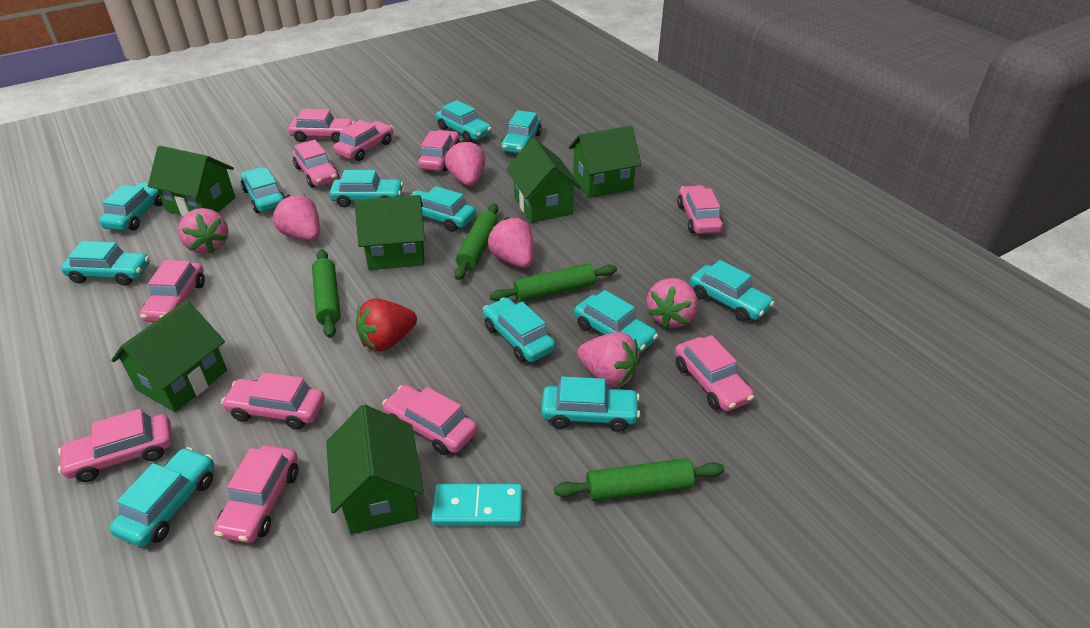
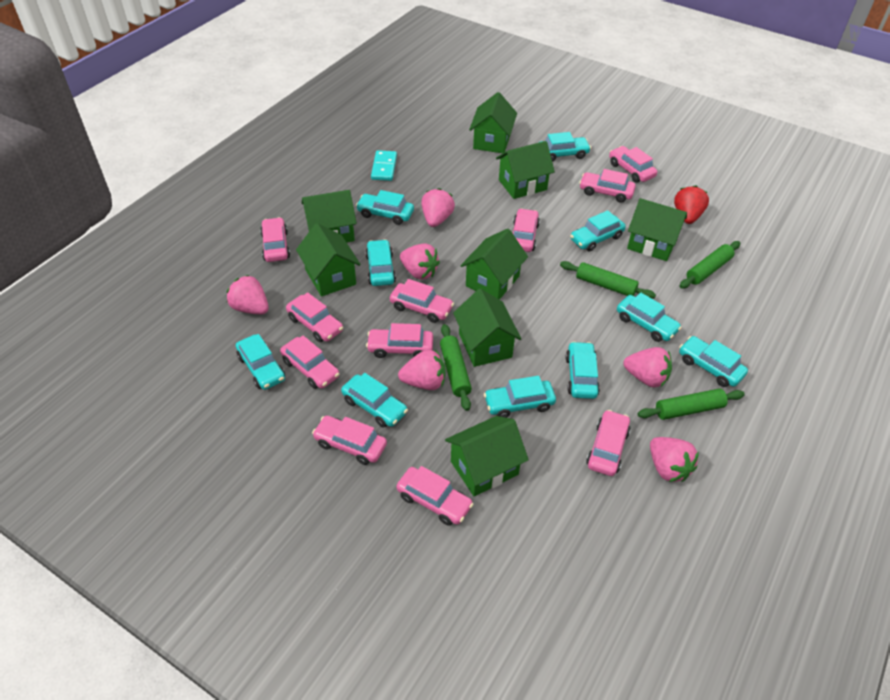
green house: 6 -> 8
turquoise car: 12 -> 10

